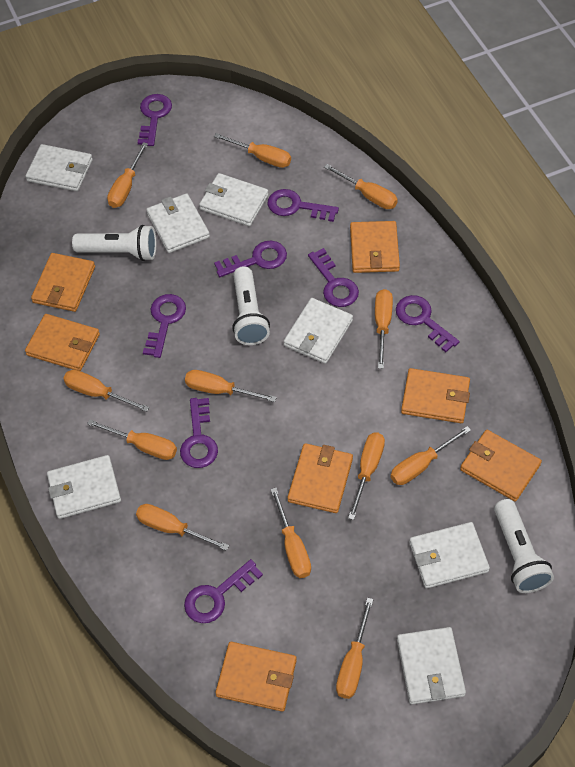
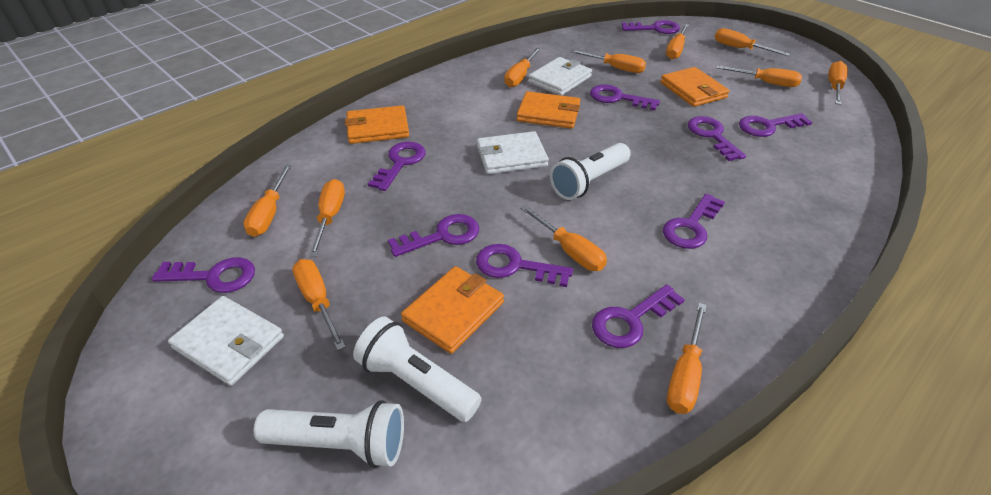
orange screwdriver: 12 -> 11
orange wallet: 7 -> 4
purple key: 8 -> 10
white wallet: 7 -> 3

